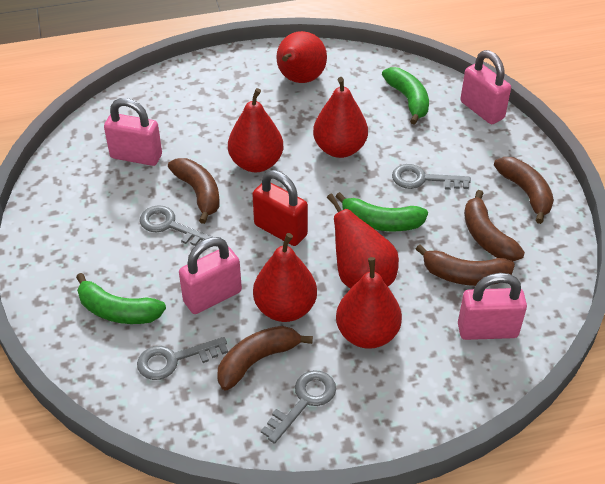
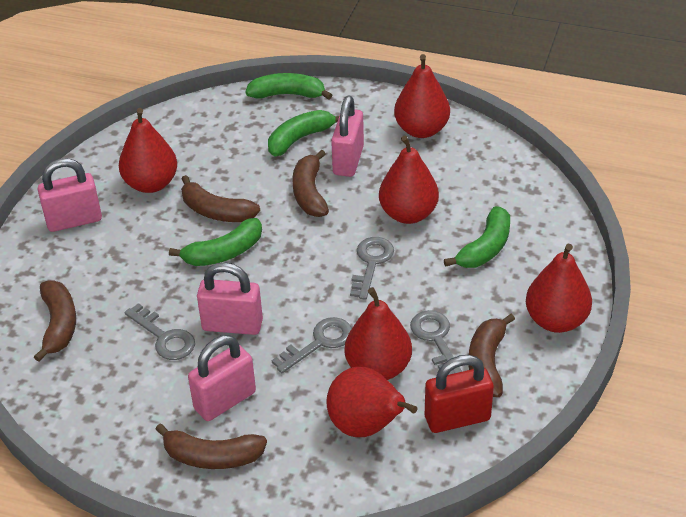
green banana: 3 -> 4

